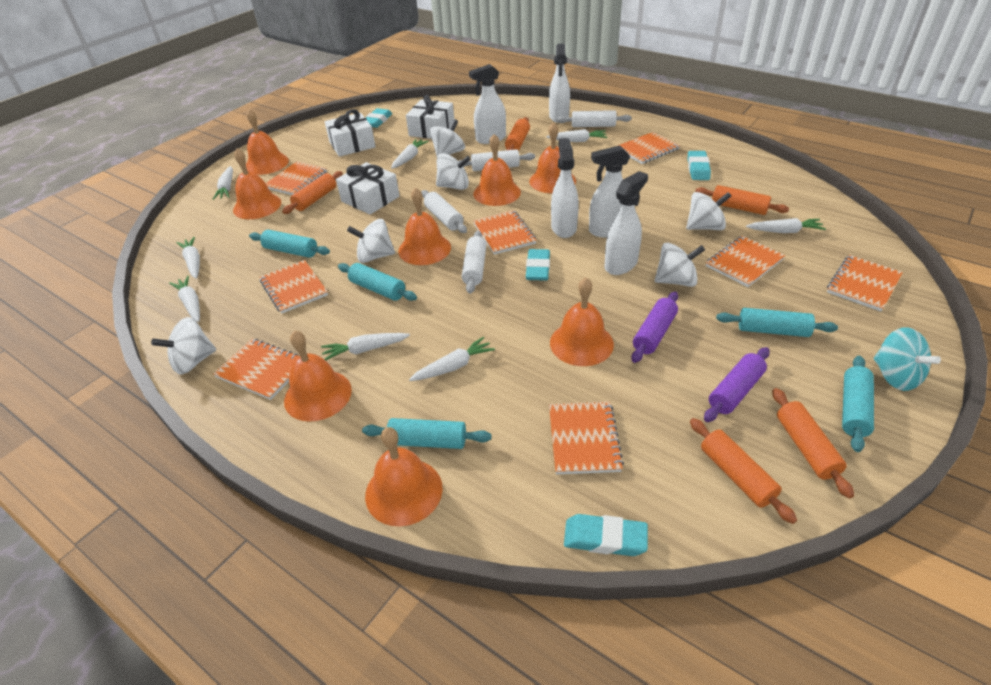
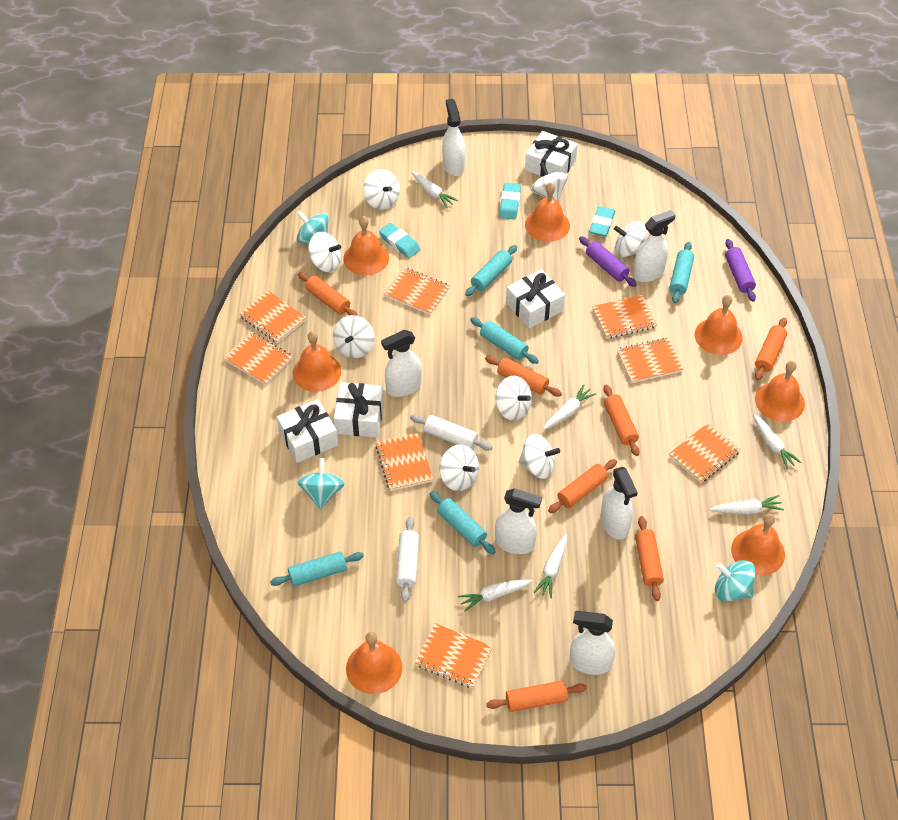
orange bell: 8 -> 7
orange rolling pin: 5 -> 7
turquoise eraser: 4 -> 3
turquoise spinning top: 1 -> 3
white carrot: 8 -> 6
white gift: 3 -> 4
white rolling pin: 4 -> 2
white spinning top: 6 -> 8
white spray bottle: 5 -> 6

